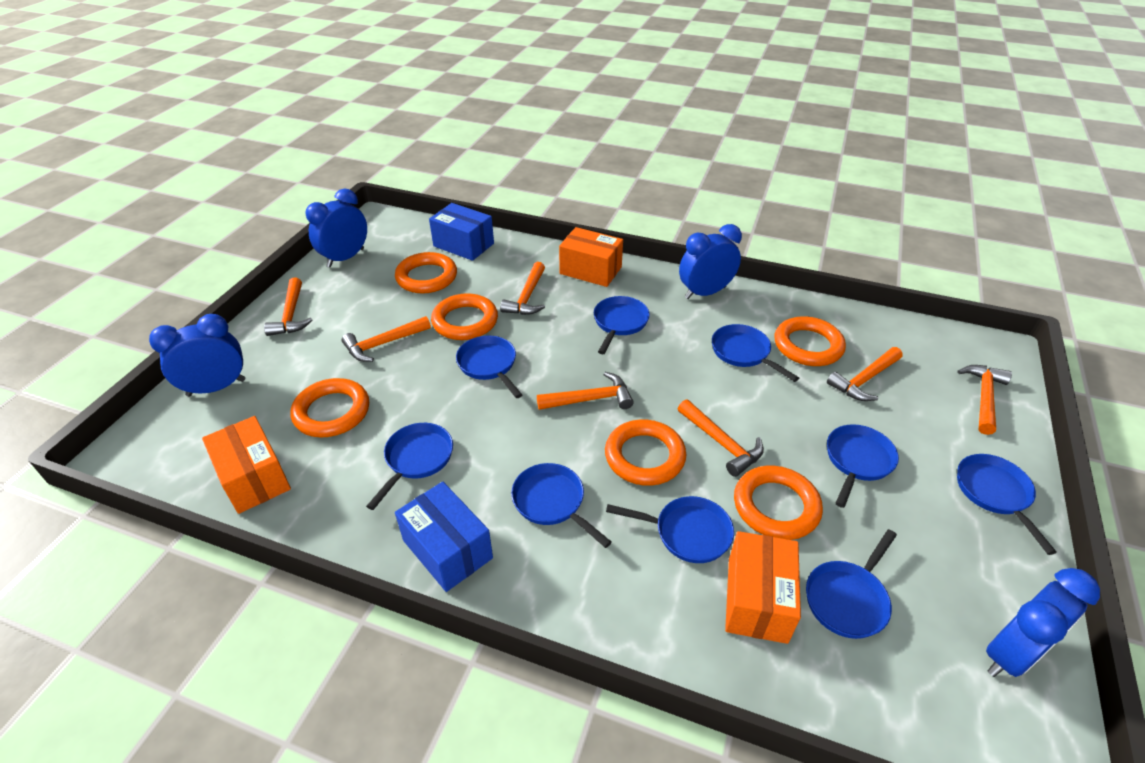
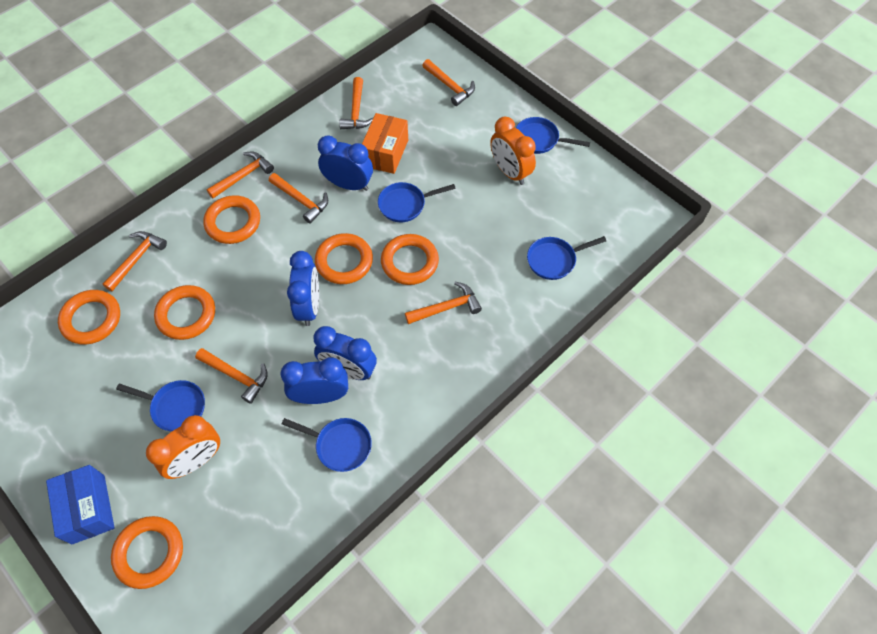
blue box: 2 -> 1
blue pan: 9 -> 5
orange box: 3 -> 1
orange clock: 0 -> 2

